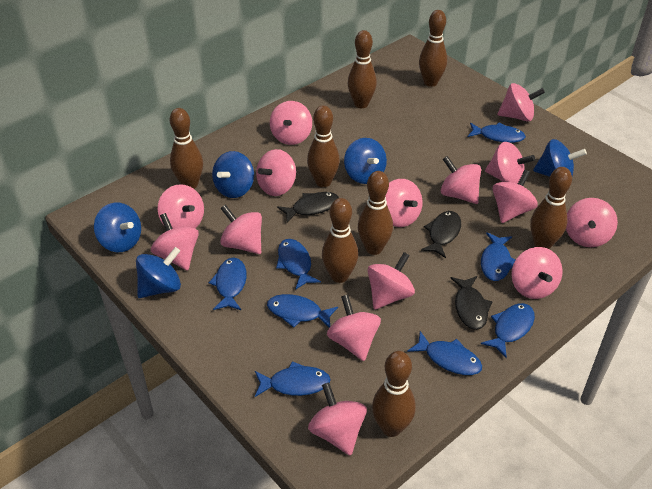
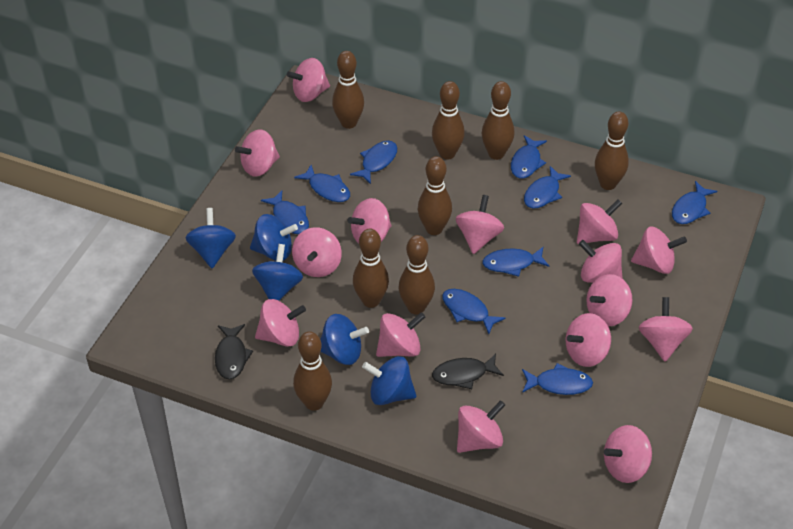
black fish: 3 -> 2
blue fish: 8 -> 9

